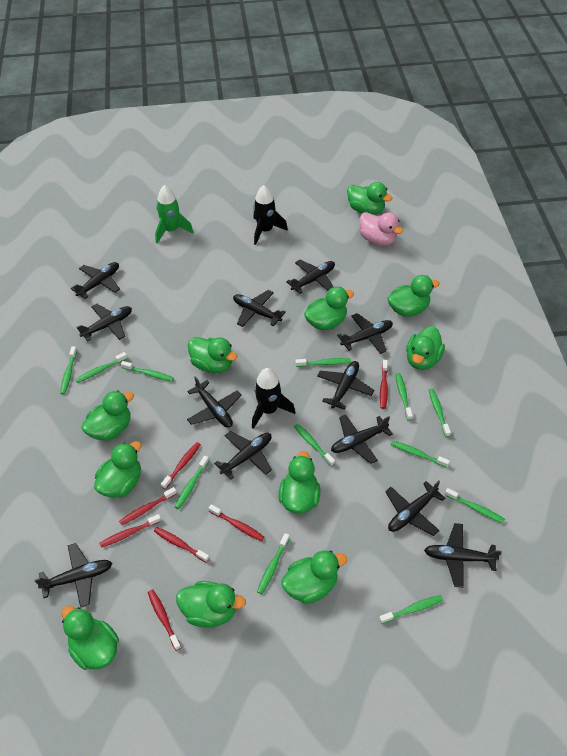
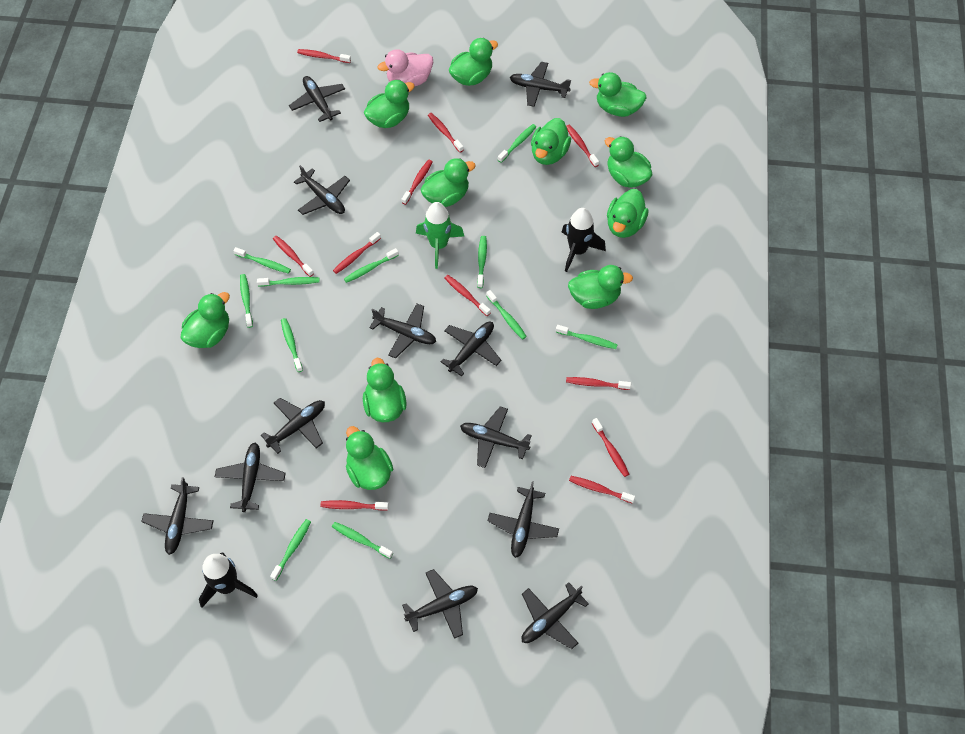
green toothbrush: 12 -> 11
red toothbrush: 7 -> 11

